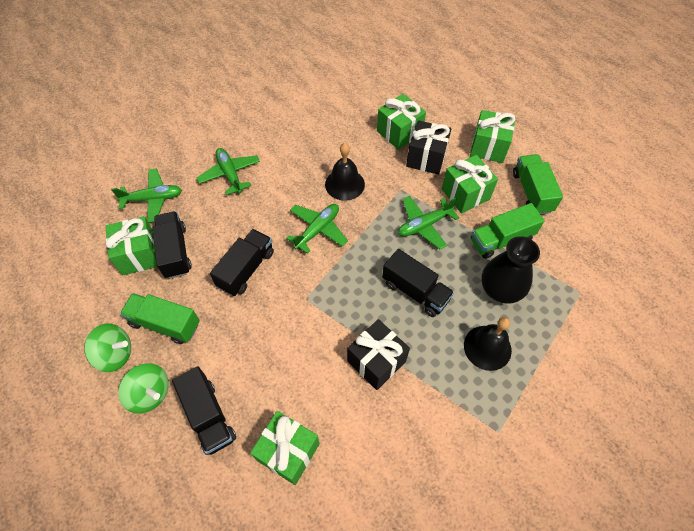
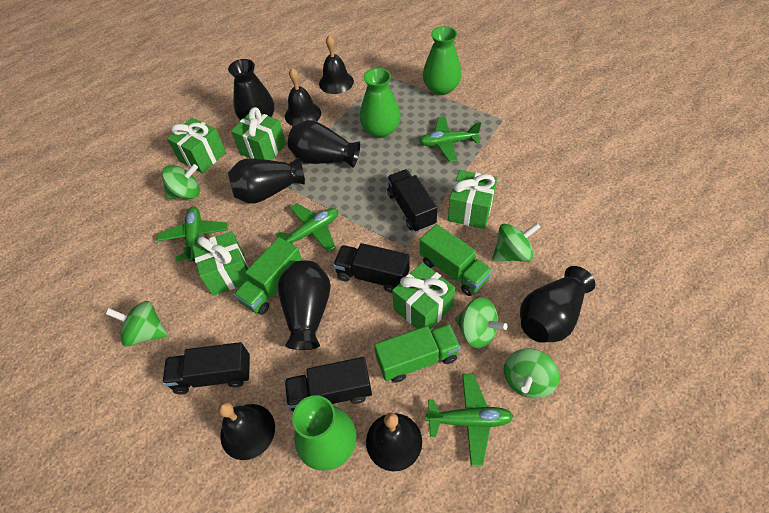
black bell: 2 -> 4
black gift: 2 -> 0
black vase: 1 -> 5
green spinning top: 2 -> 5
green vase: 0 -> 3

